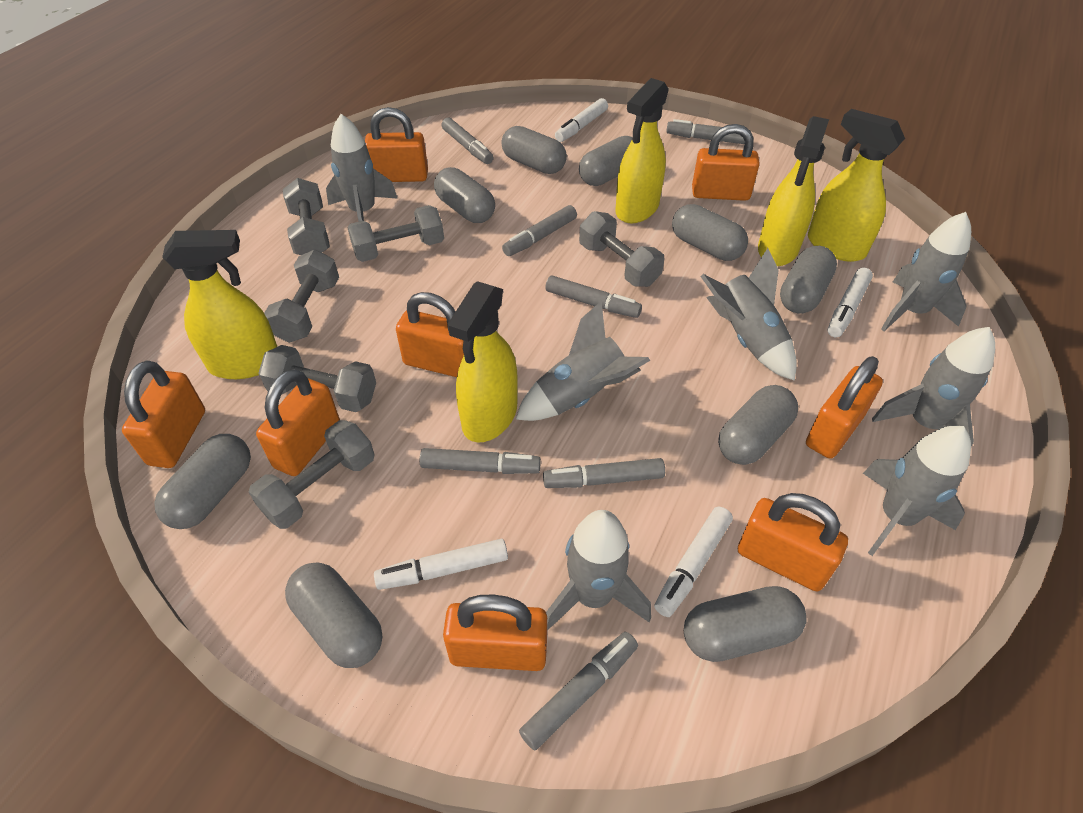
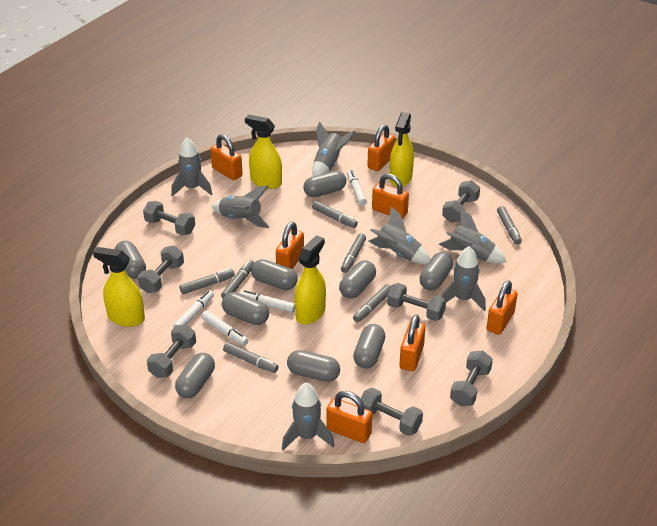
grey dumbbell: 6 -> 7
orange padlock: 8 -> 7
yellow spray bottle: 5 -> 4

